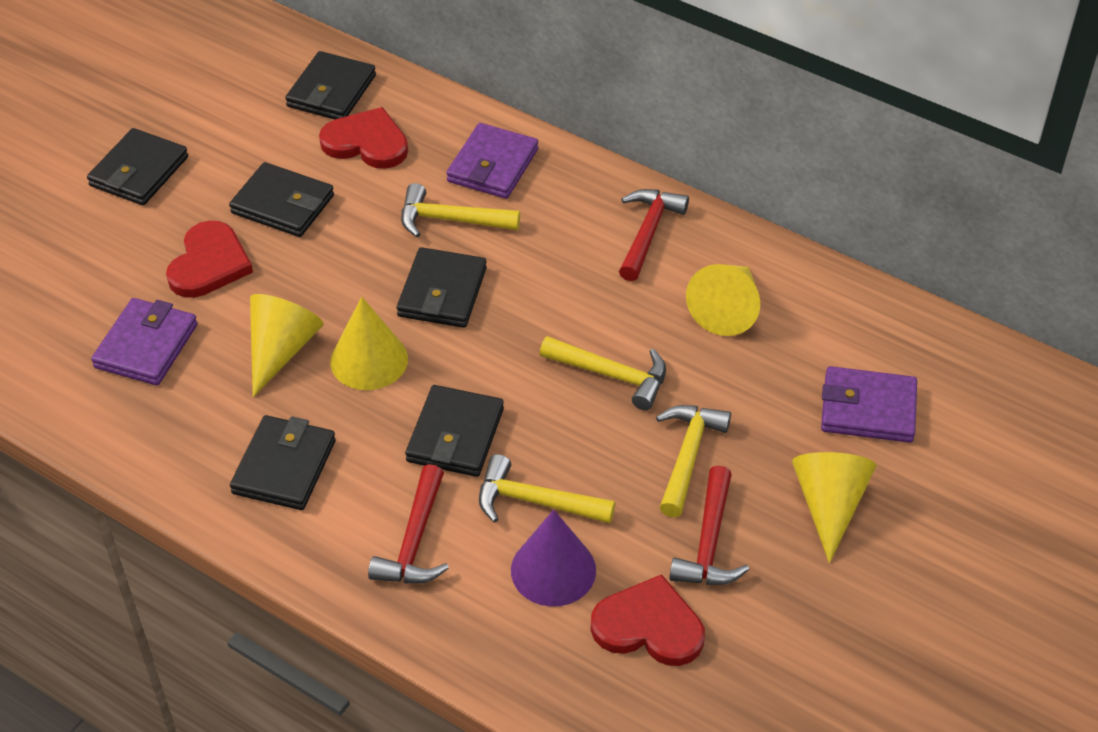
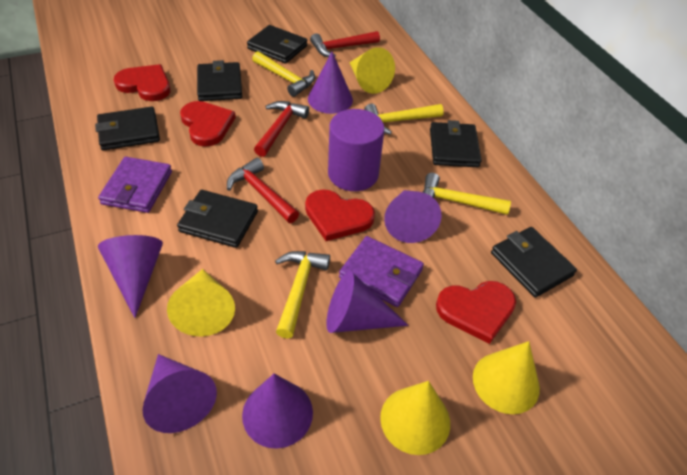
purple cone: 1 -> 6
purple cylinder: 0 -> 1
purple wallet: 3 -> 2
red heart: 3 -> 4

